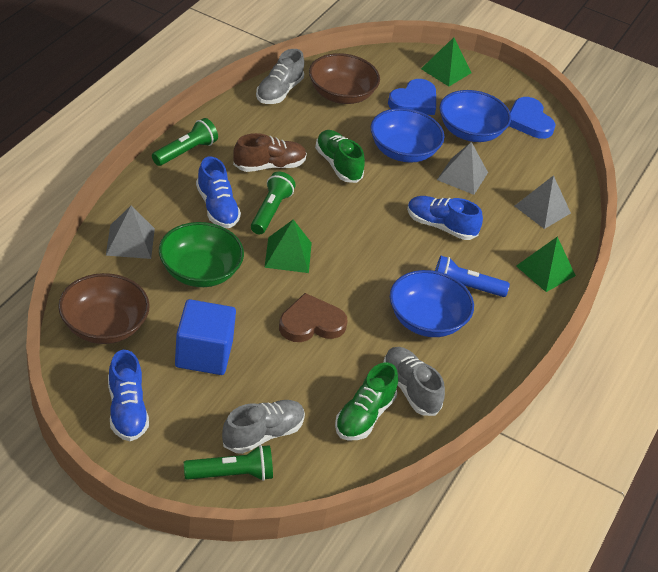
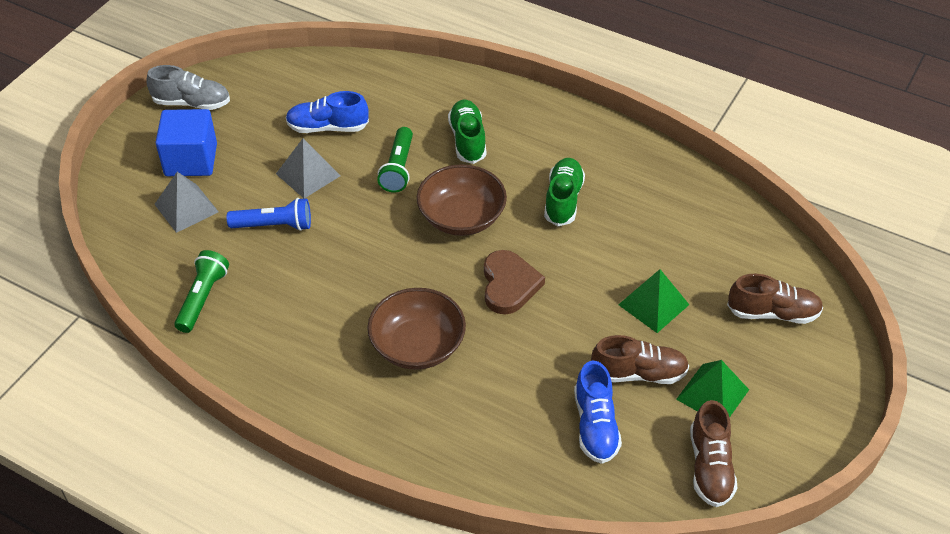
blue bowl: 3 -> 0
blue heart: 2 -> 0
blue shoe: 3 -> 2
brown shoe: 1 -> 3
green bowl: 1 -> 0
green flashlight: 3 -> 2
green pyramid: 3 -> 2
grey pyramid: 3 -> 2
grey shoe: 3 -> 1

